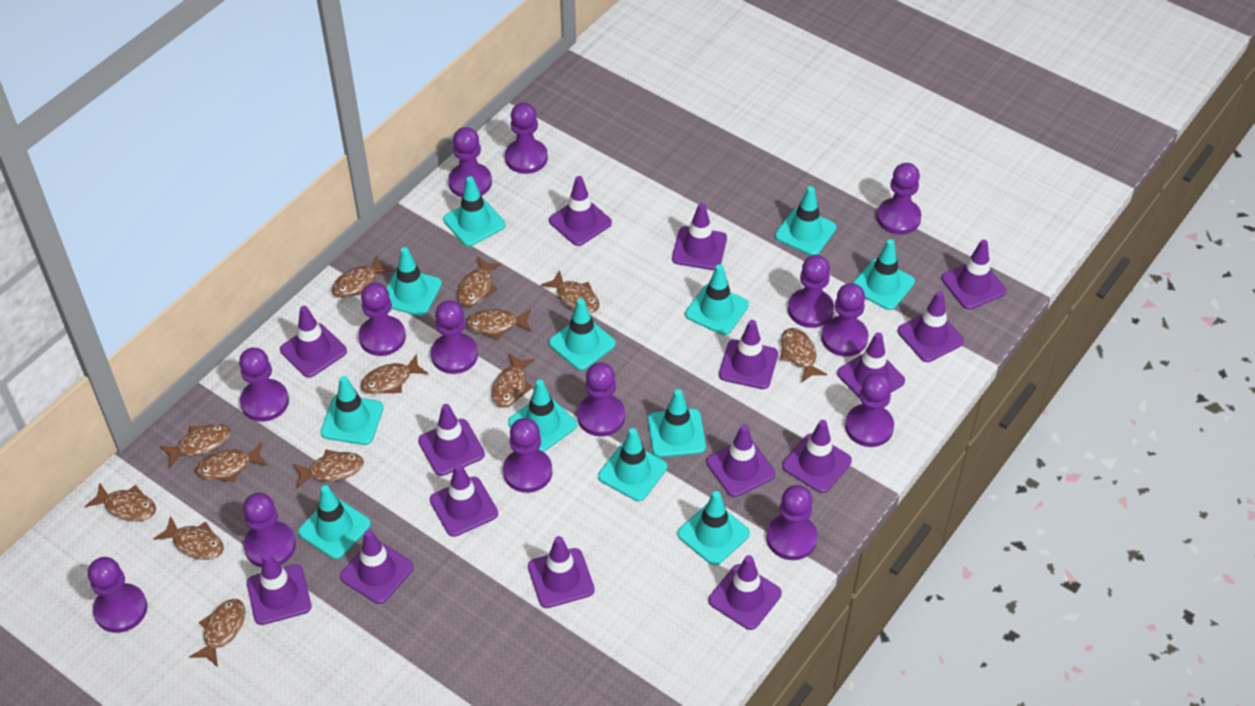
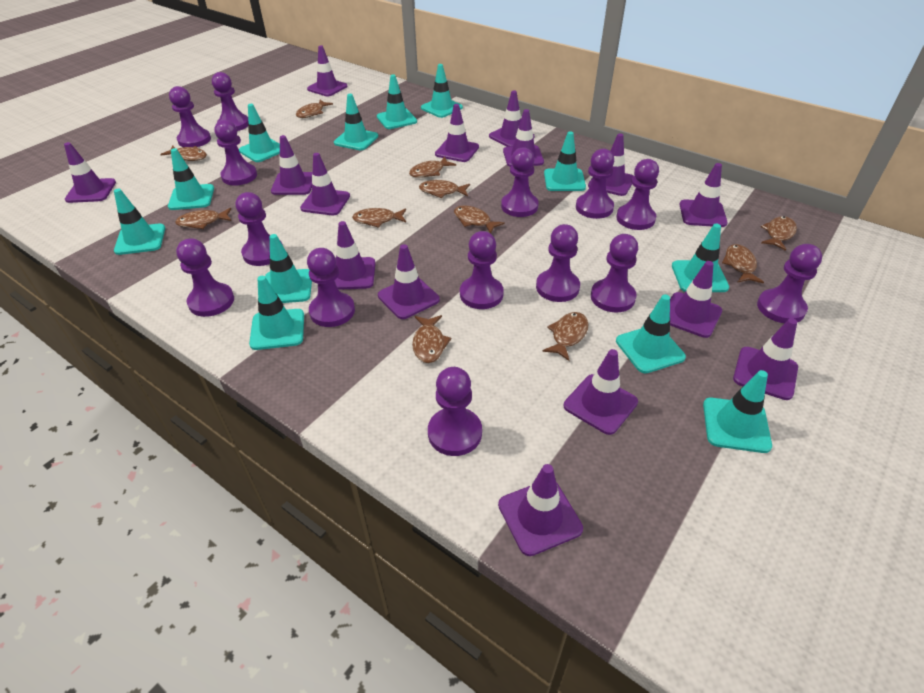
brown fish: 13 -> 11

